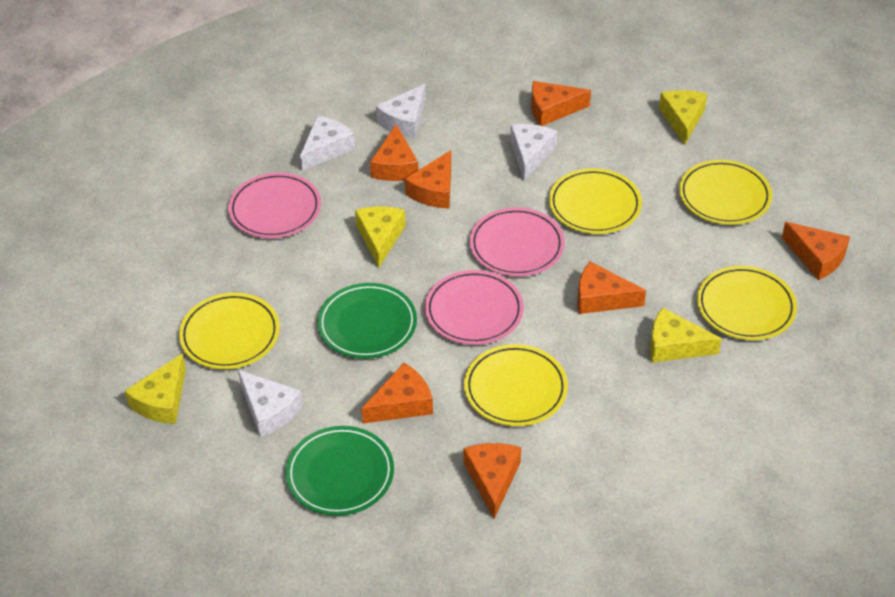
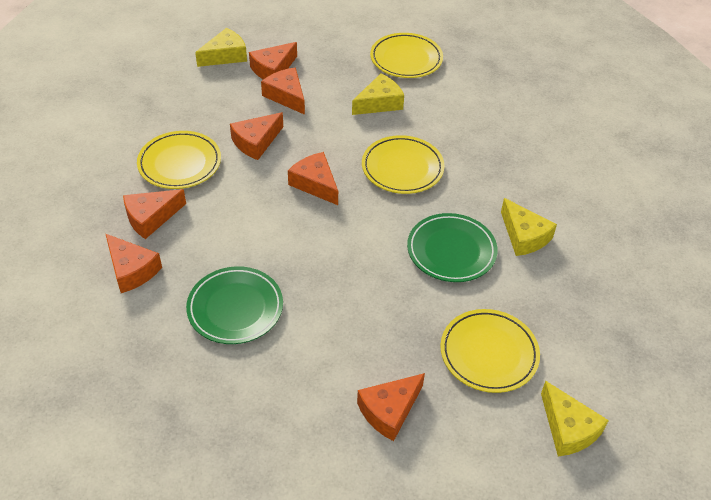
pink plate: 3 -> 0
white cheese: 4 -> 0
yellow plate: 5 -> 4

